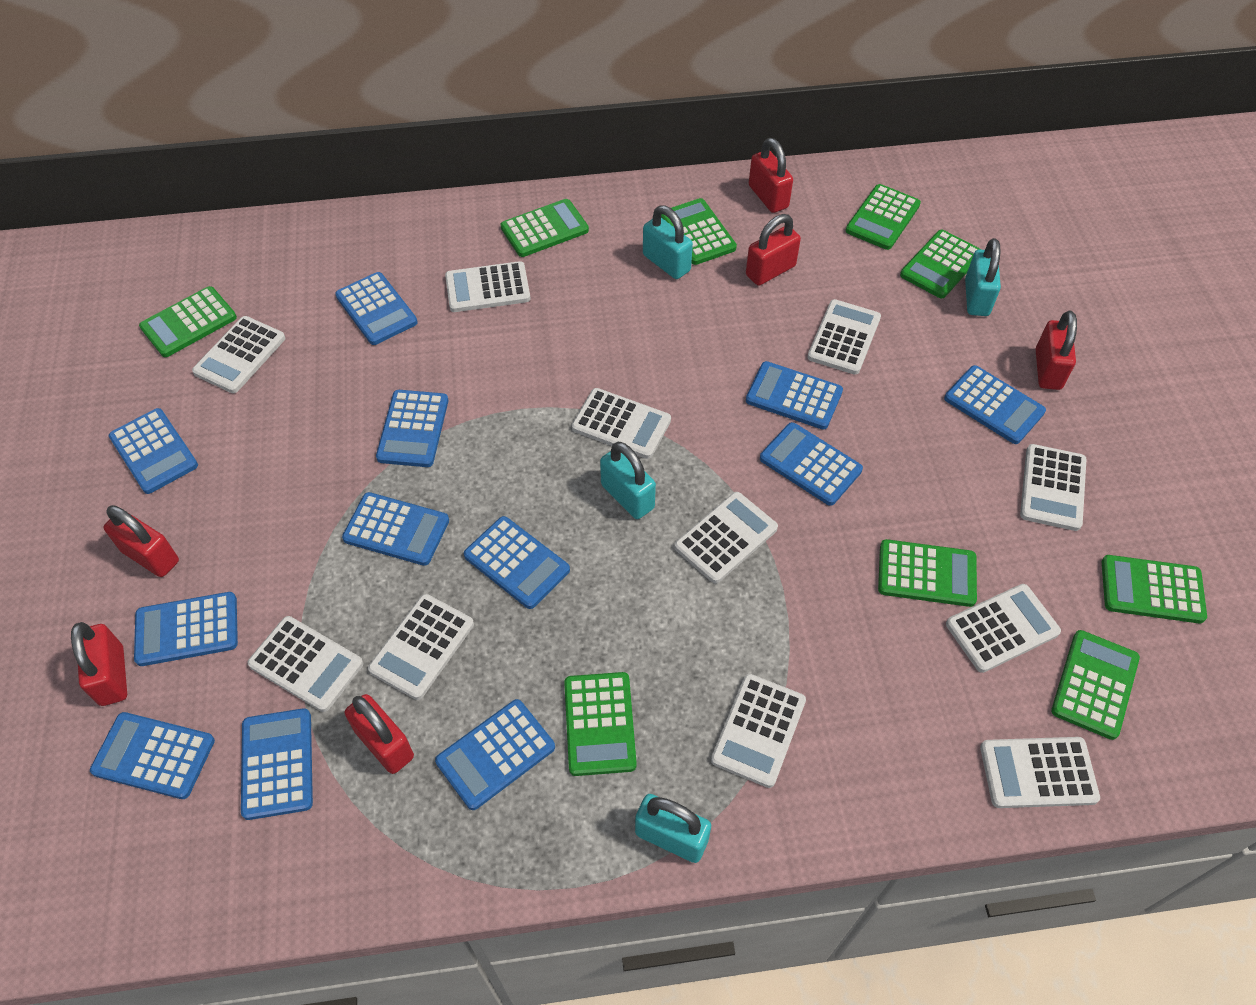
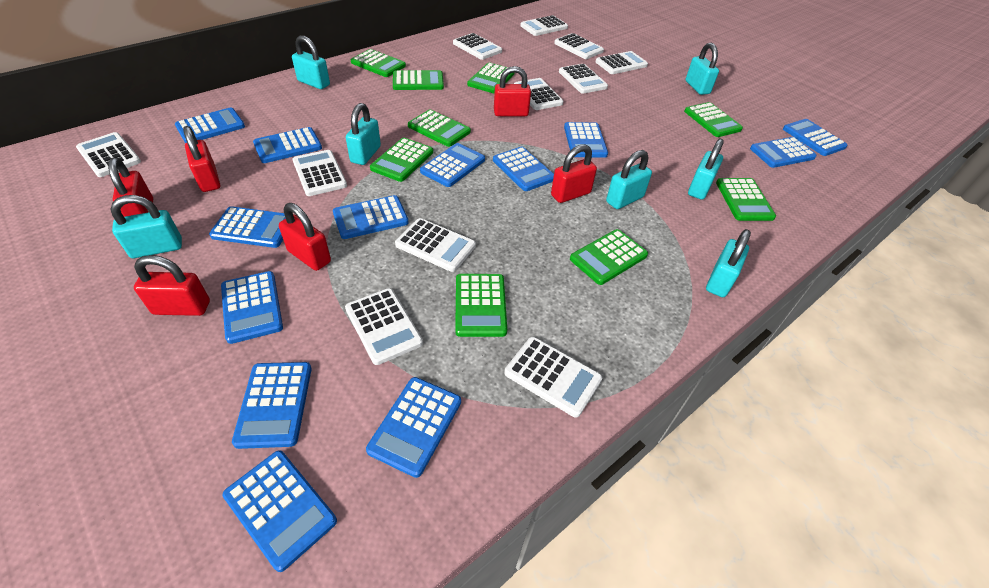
blue calculator: 12 -> 13
turquoise padlock: 4 -> 7

